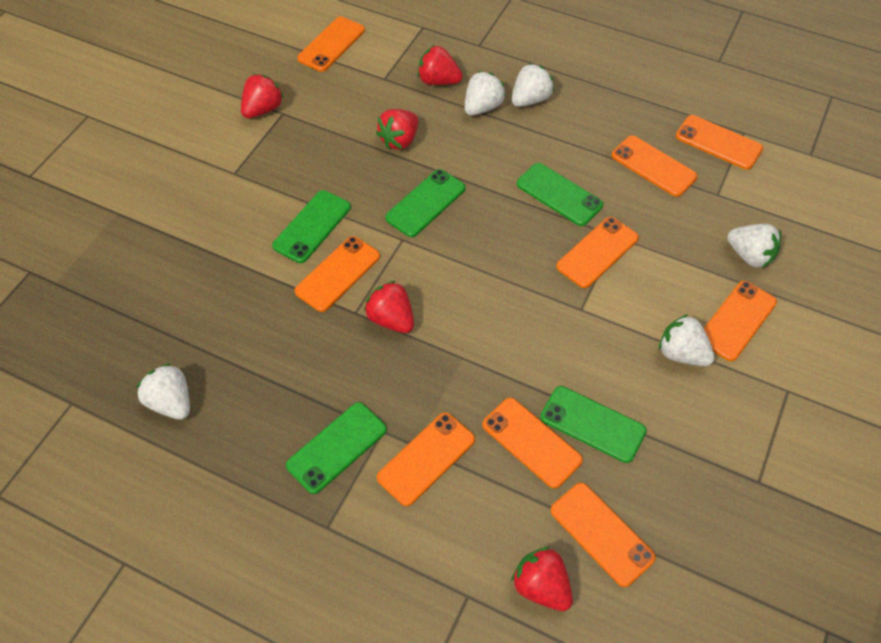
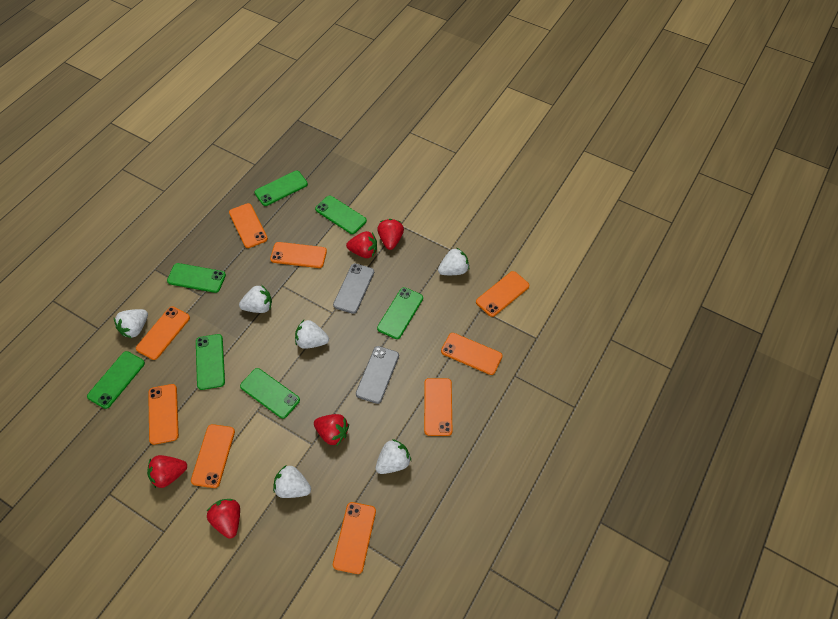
green phone: 5 -> 7
grey phone: 0 -> 2
white strawberry: 5 -> 6

